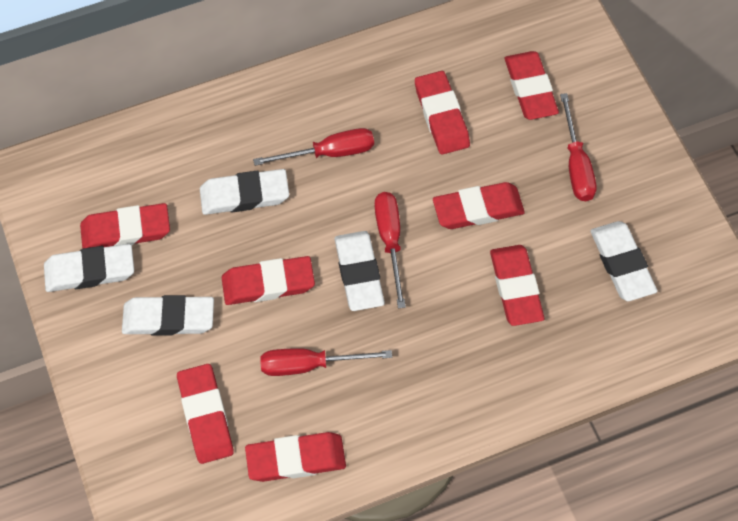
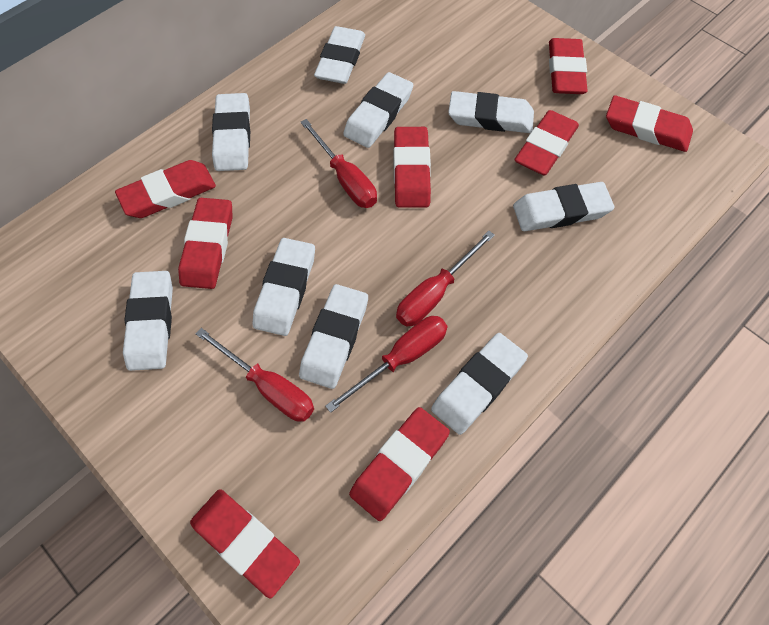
white eraser: 5 -> 9

